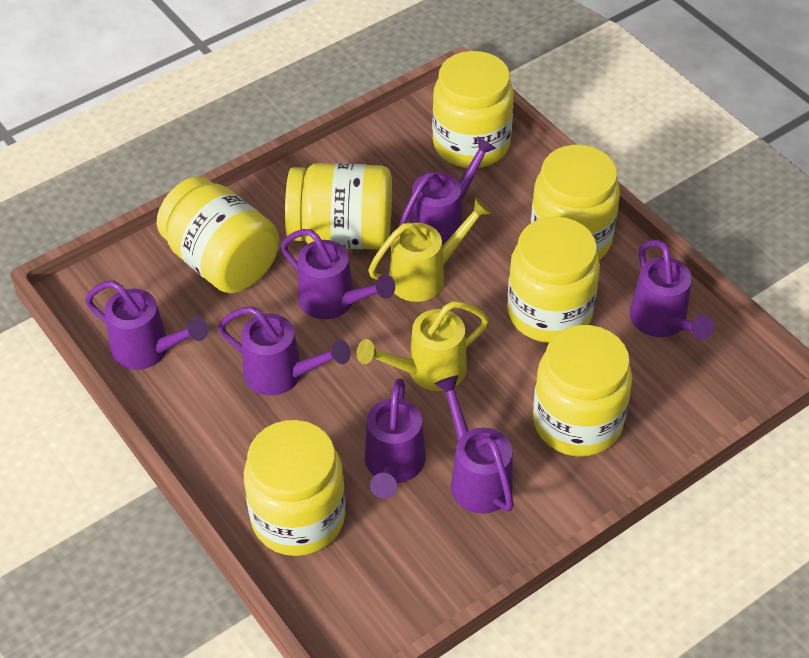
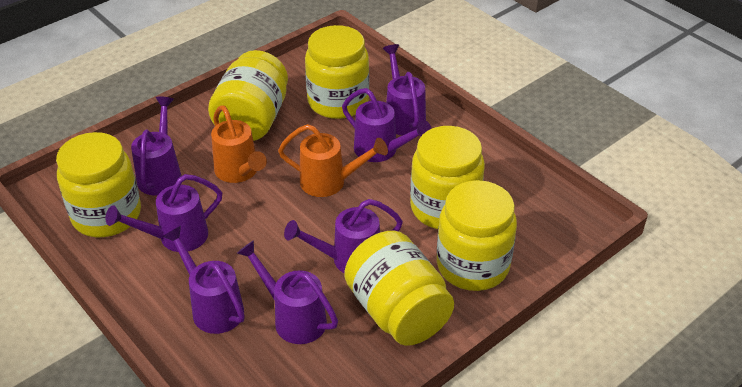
orange watering can: 0 -> 2
yellow jar: 7 -> 6
yellow watering can: 2 -> 0

